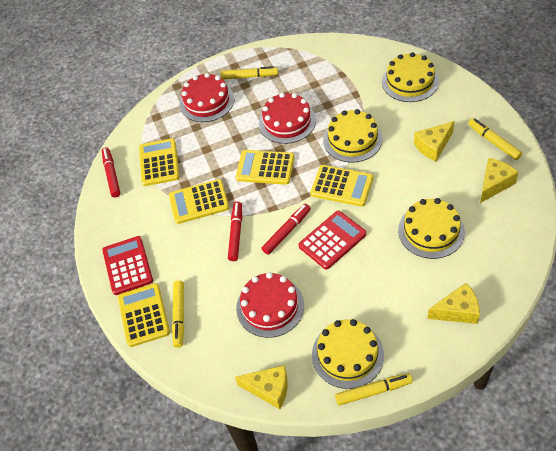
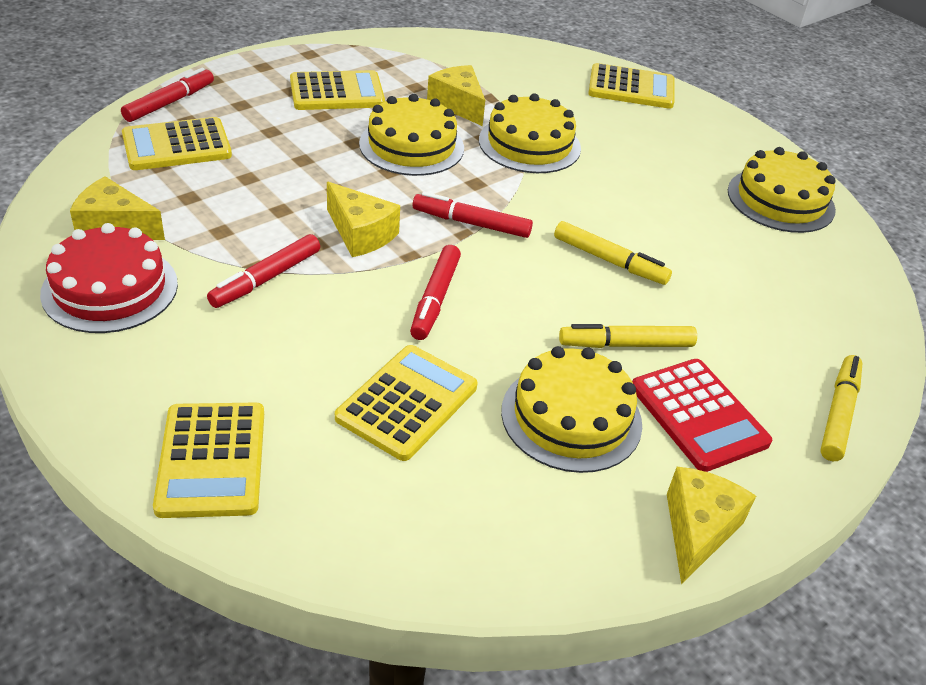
red cake: 3 -> 1
red calculator: 2 -> 1
red marker: 3 -> 4
yellow marker: 4 -> 3

